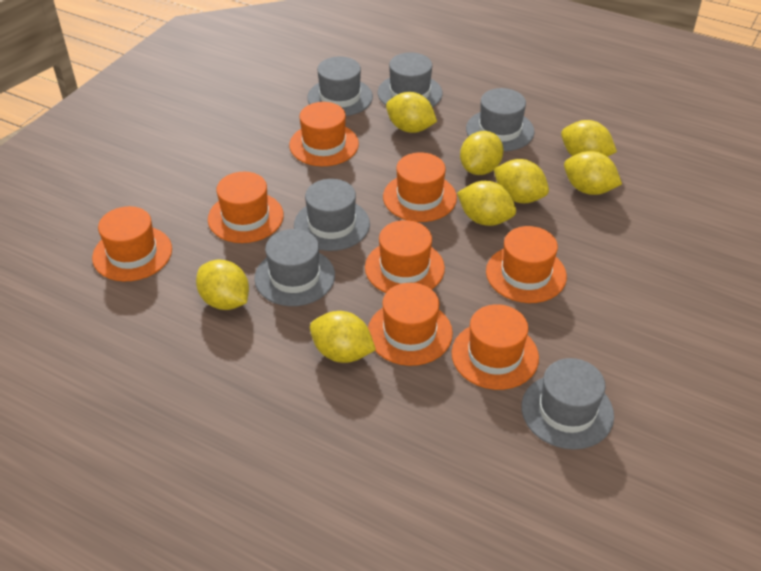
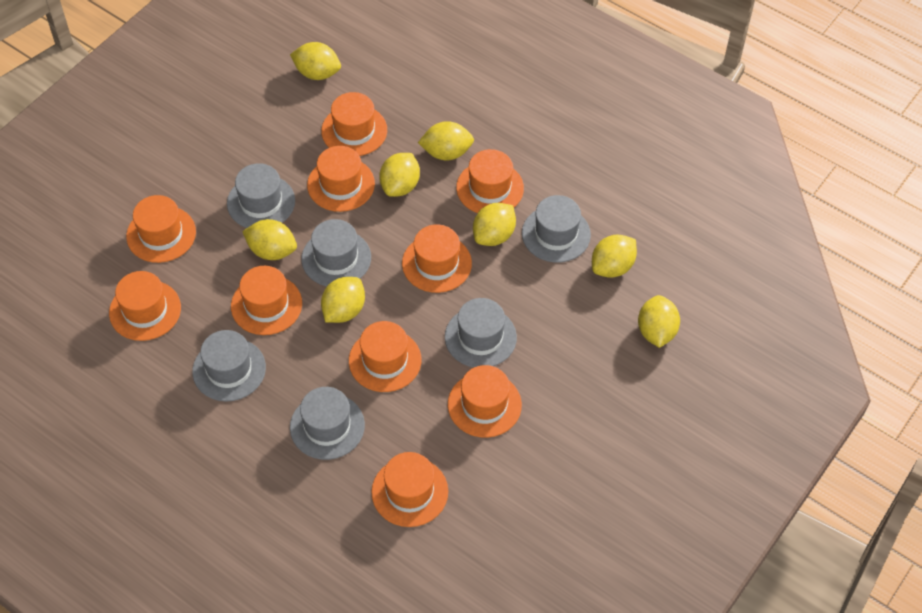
orange hat: 8 -> 10

